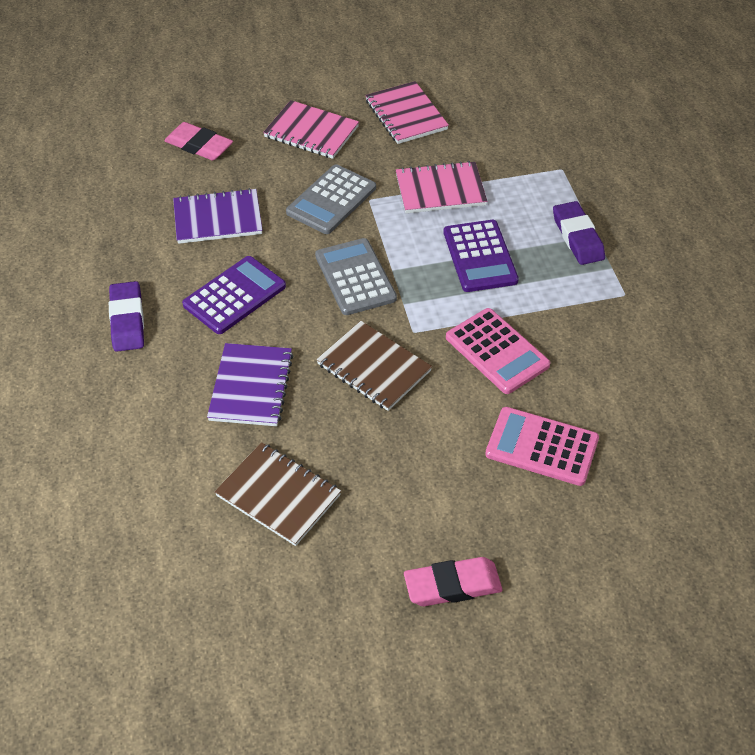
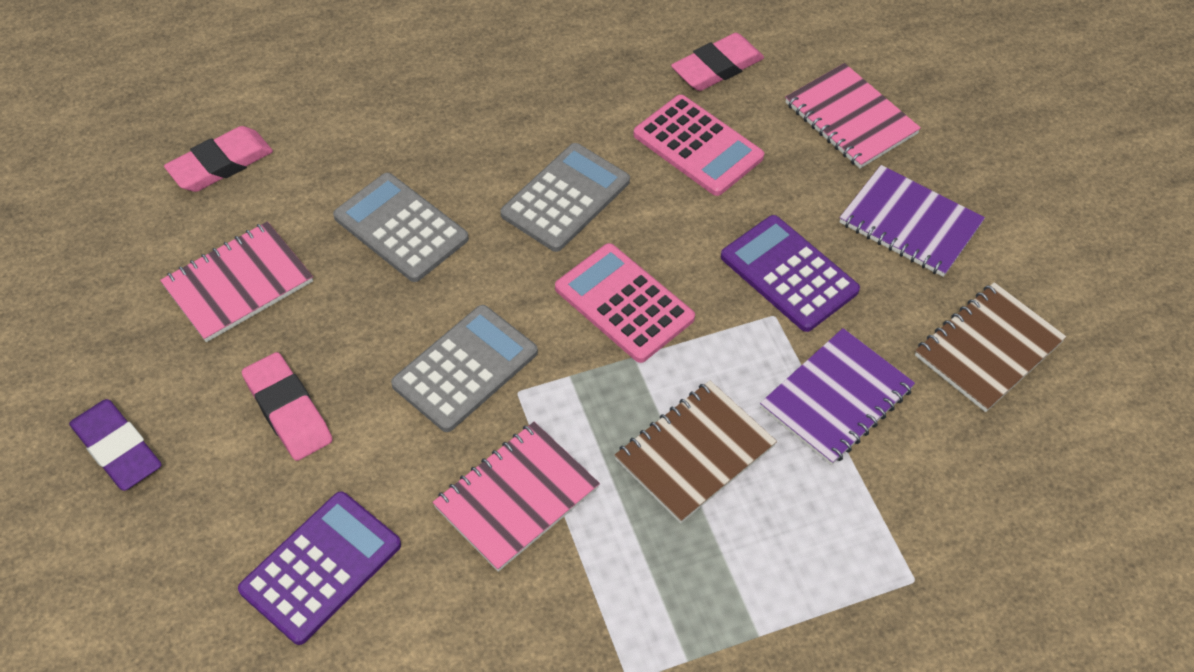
grey calculator: 2 -> 3
pink eraser: 2 -> 3
purple eraser: 2 -> 1

